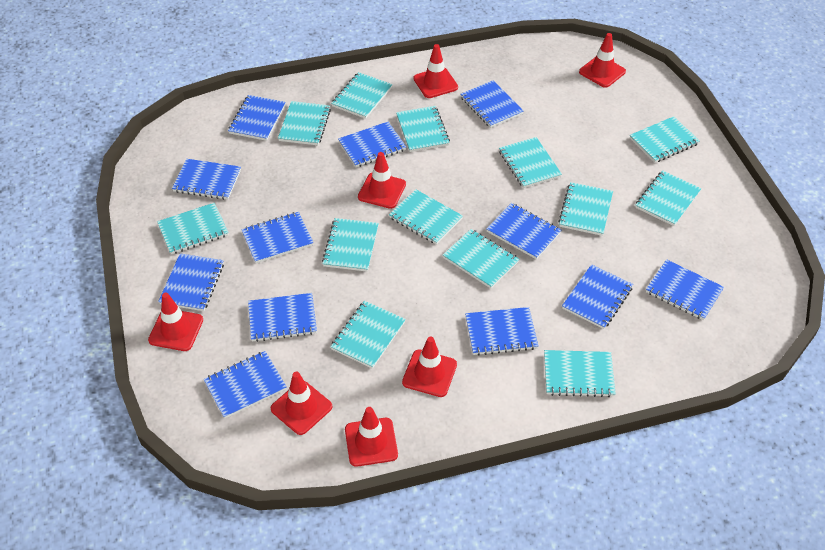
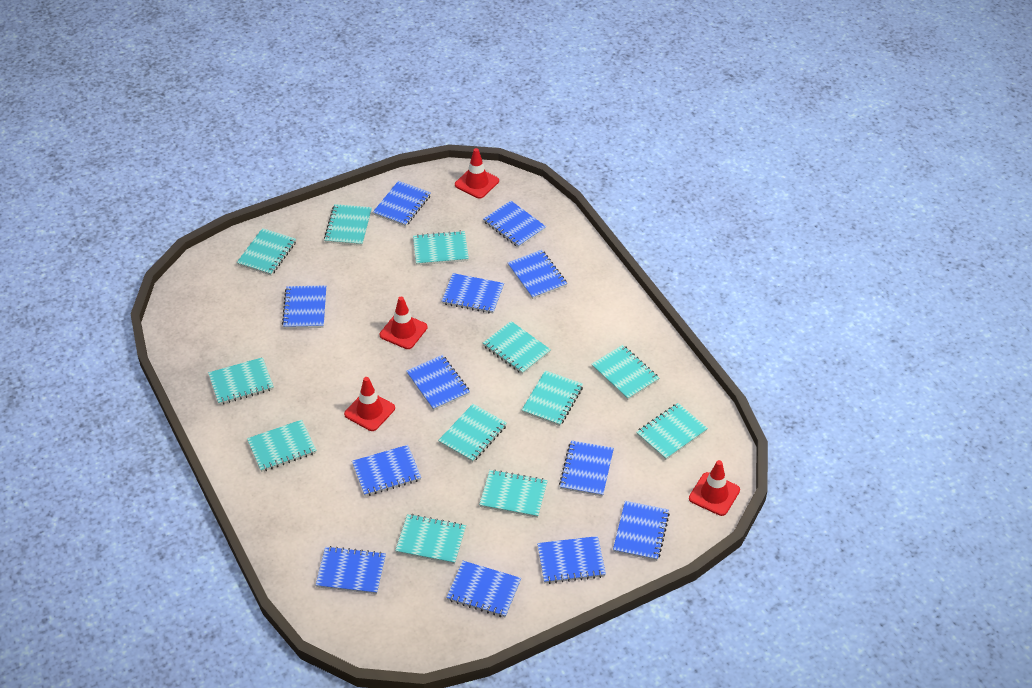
red traffic cone: 7 -> 4
turquoise notebook: 13 -> 12

